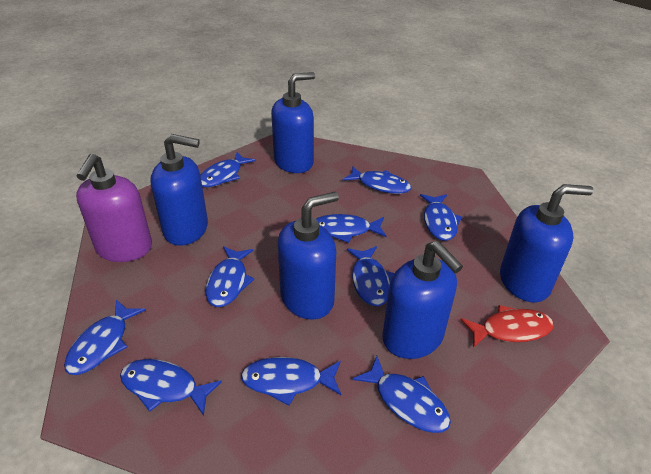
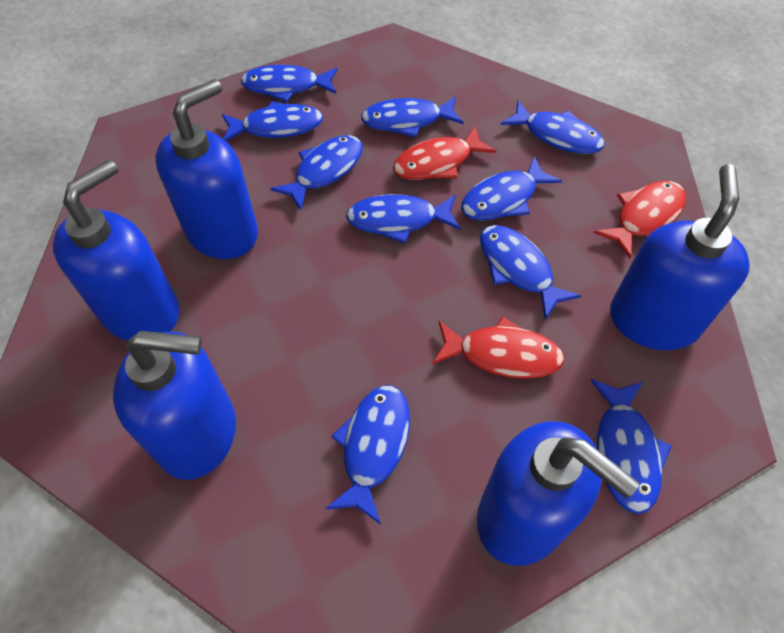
purple soap dispenser: 1 -> 0
red fish: 1 -> 3

